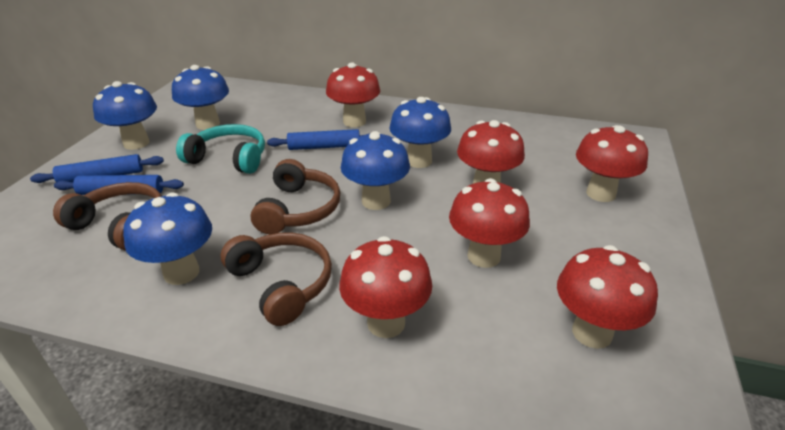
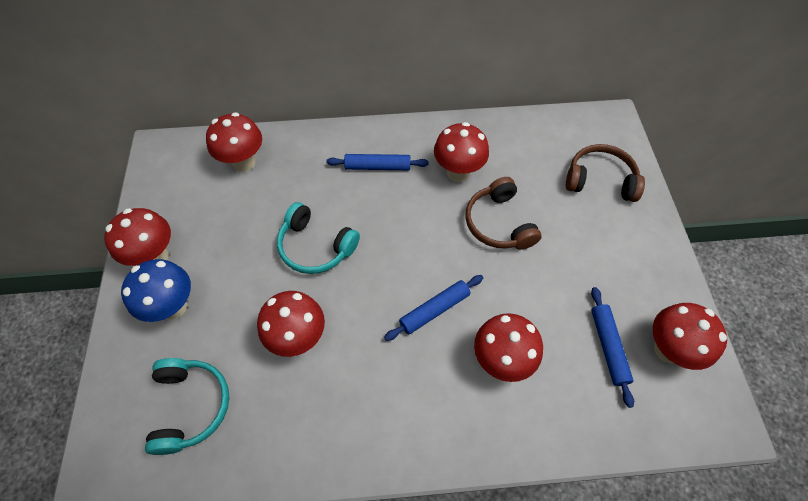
blue mushroom: 5 -> 1
brown headphones: 3 -> 2
turquoise headphones: 1 -> 2

